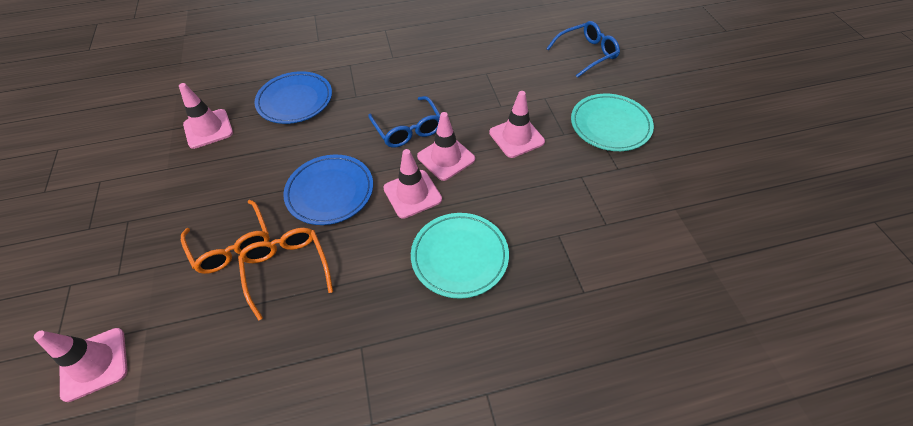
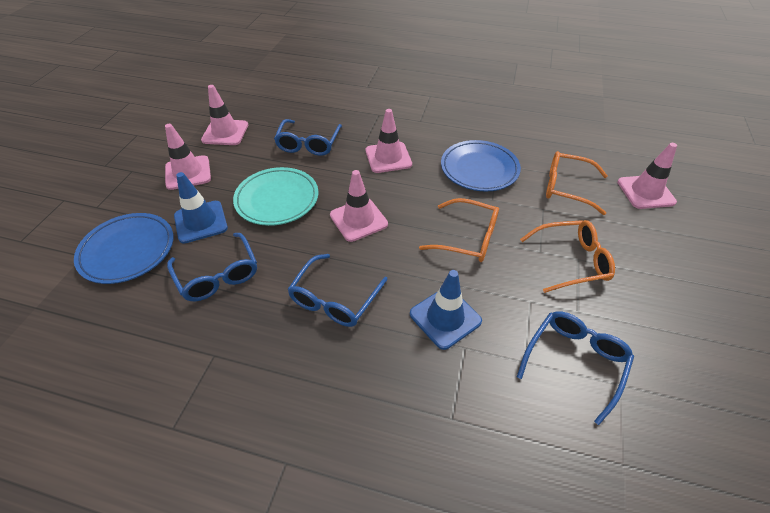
blue glasses: 2 -> 4
blue traffic cone: 0 -> 2
orange glasses: 2 -> 3
turquoise plate: 2 -> 1

